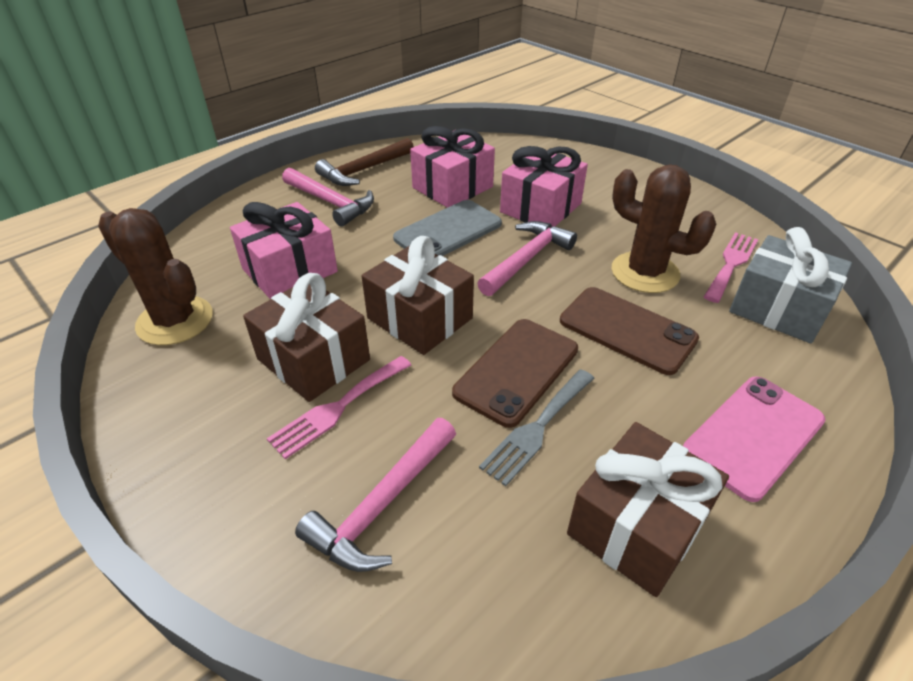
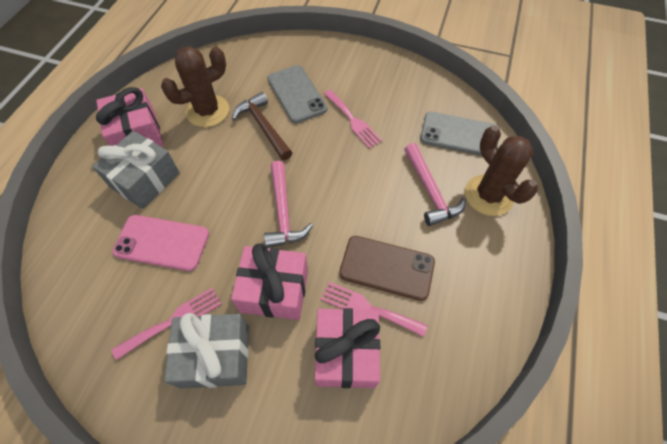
brown gift: 3 -> 0
brown phone: 2 -> 1
grey fork: 1 -> 0
grey gift: 1 -> 2
grey phone: 1 -> 2
pink fork: 2 -> 3
pink hammer: 3 -> 2

